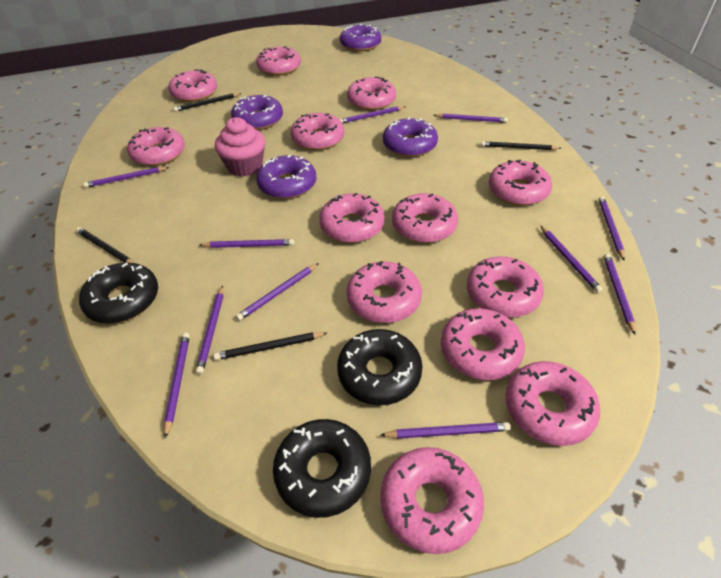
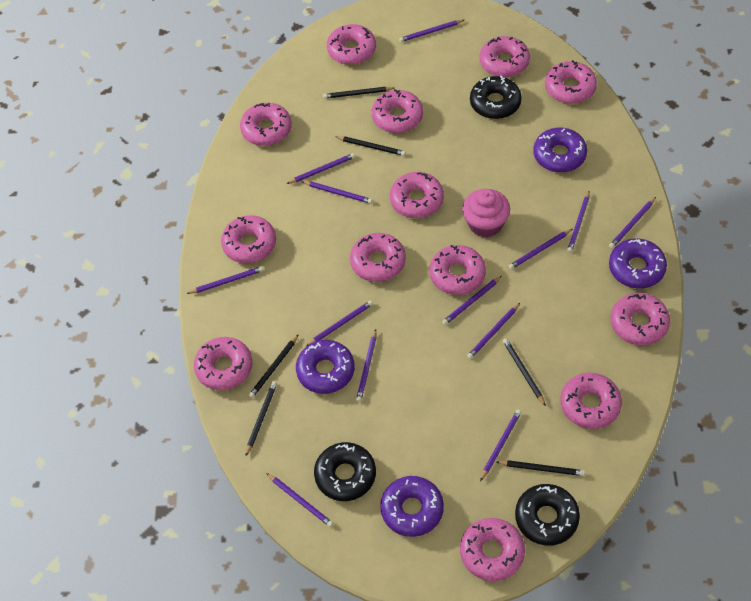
black pencil: 4 -> 6
purple pencil: 11 -> 13

